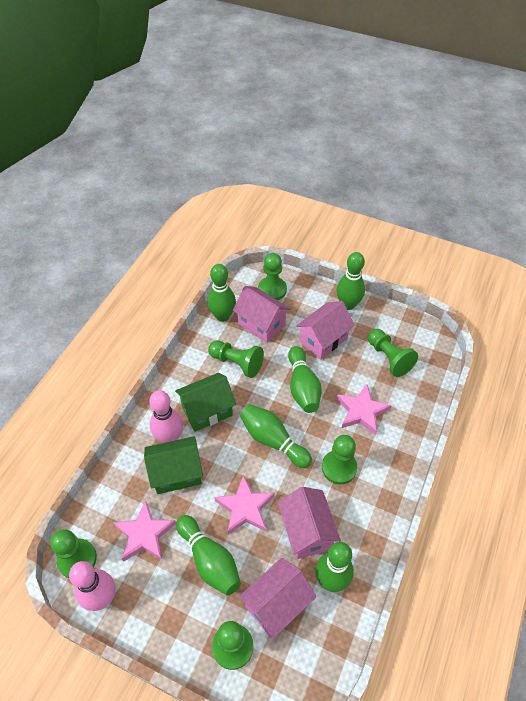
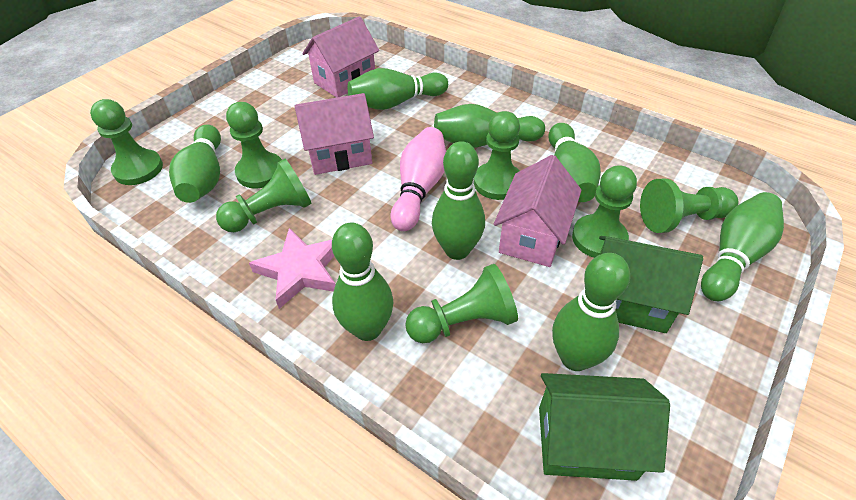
green bowling pin: 6 -> 8
green pawn: 6 -> 7
pink bowling pin: 2 -> 1
pink house: 4 -> 3
pink star: 3 -> 1

